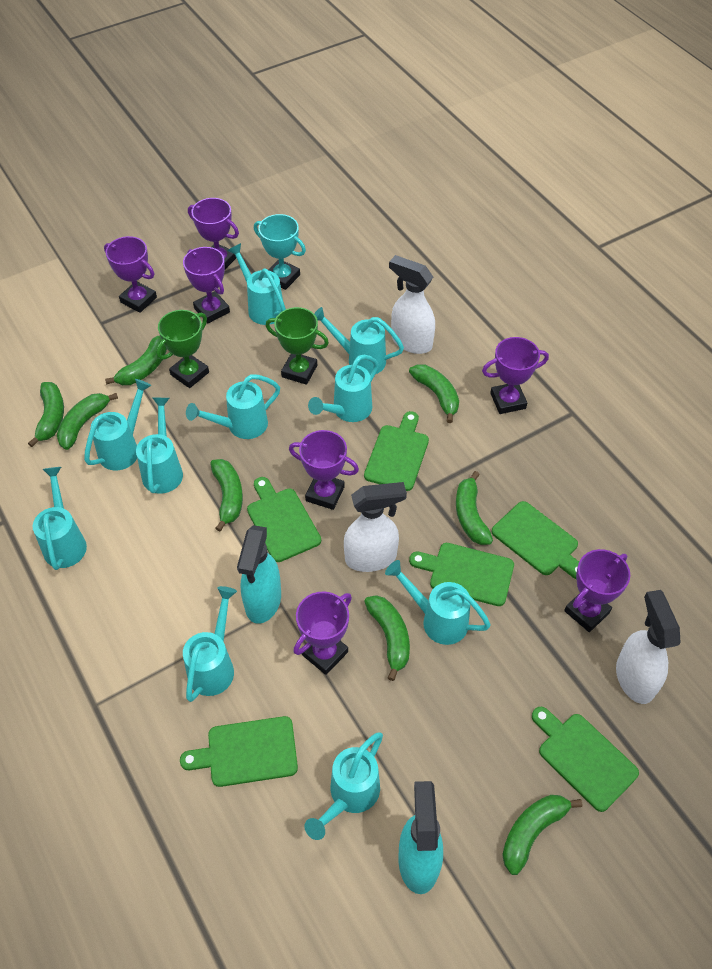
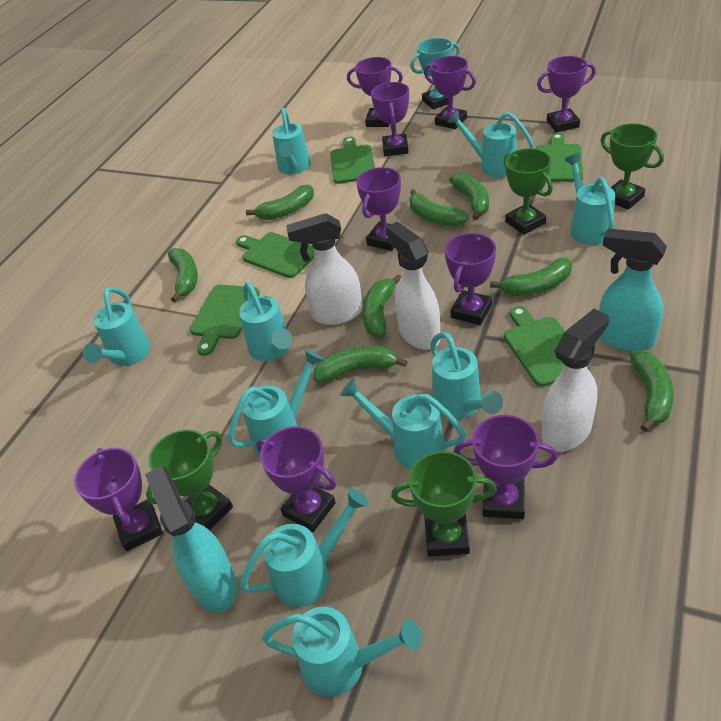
green cutting board: 6 -> 5
green trophy: 2 -> 4
purple trophy: 7 -> 9

